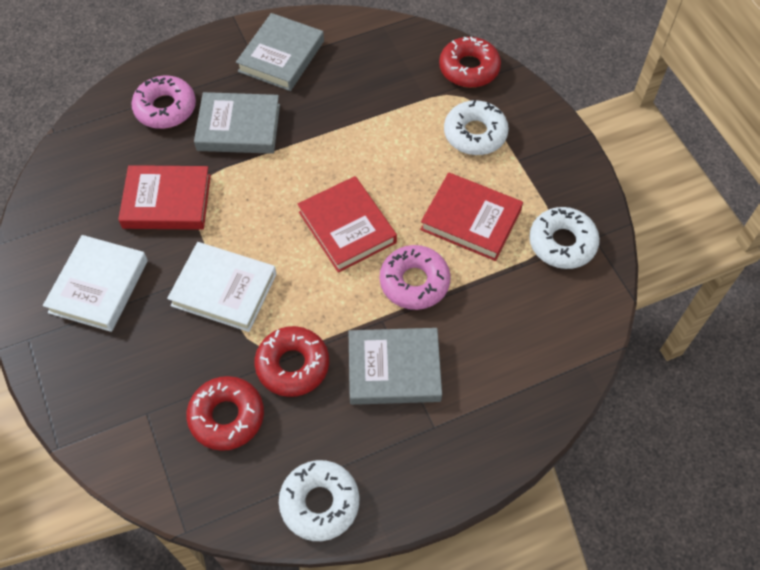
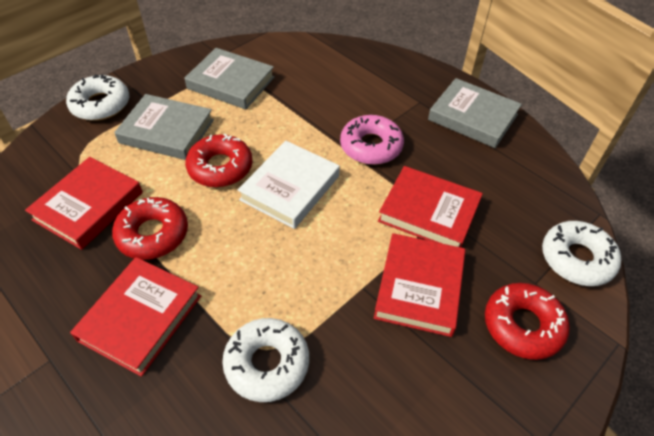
pink donut: 2 -> 1
red book: 3 -> 4
white book: 2 -> 1

